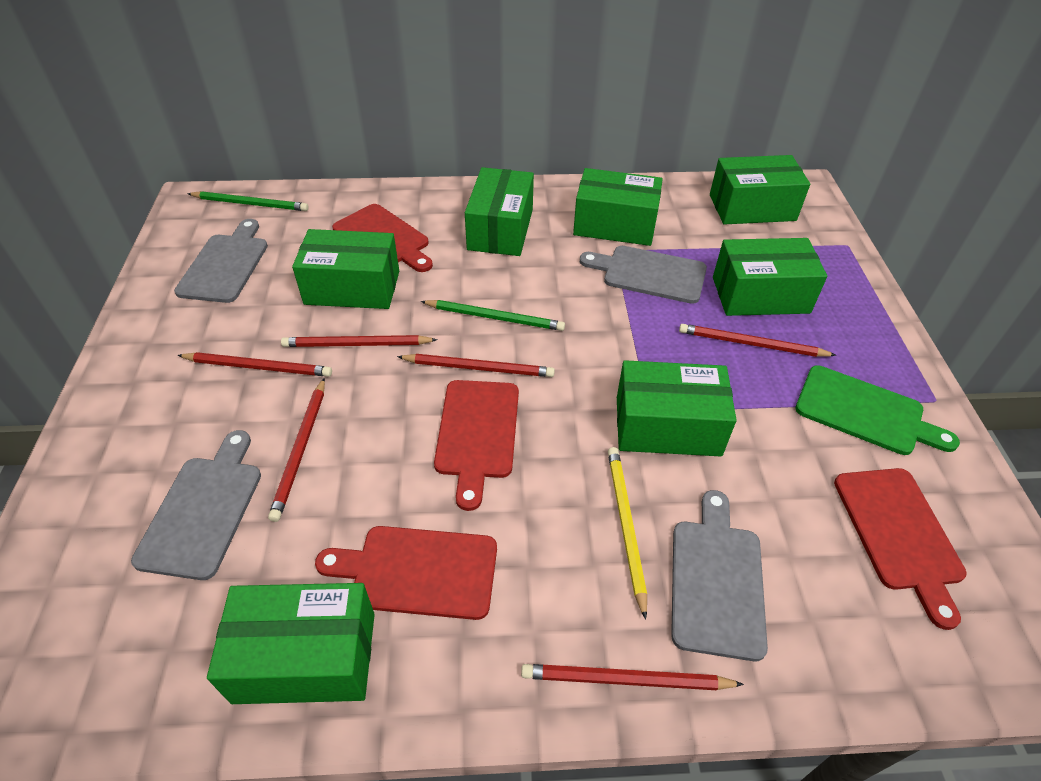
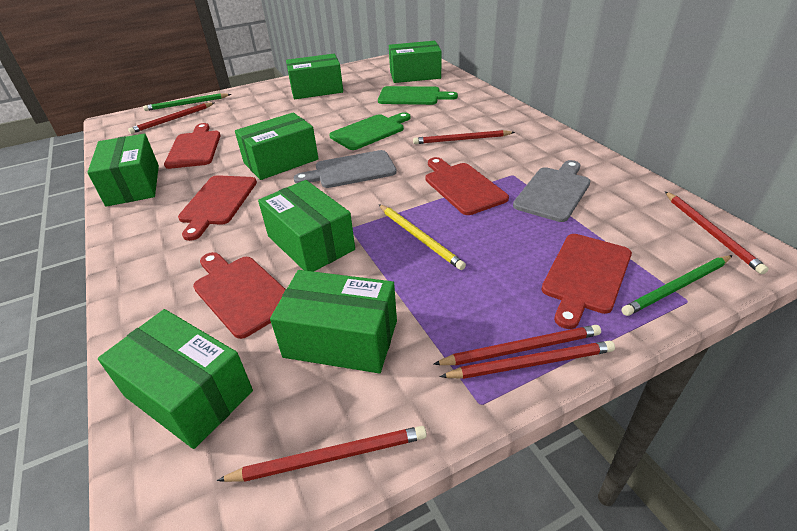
green cutting board: 1 -> 2
grey cutting board: 4 -> 2
red cutting board: 4 -> 5

